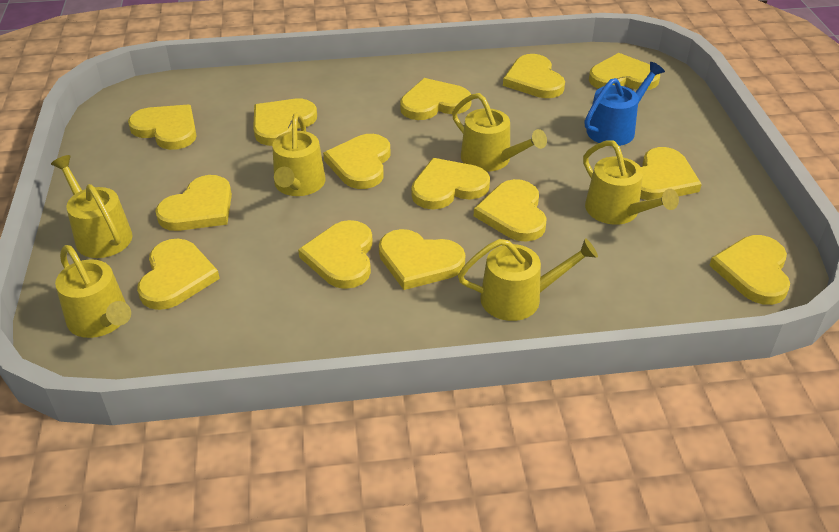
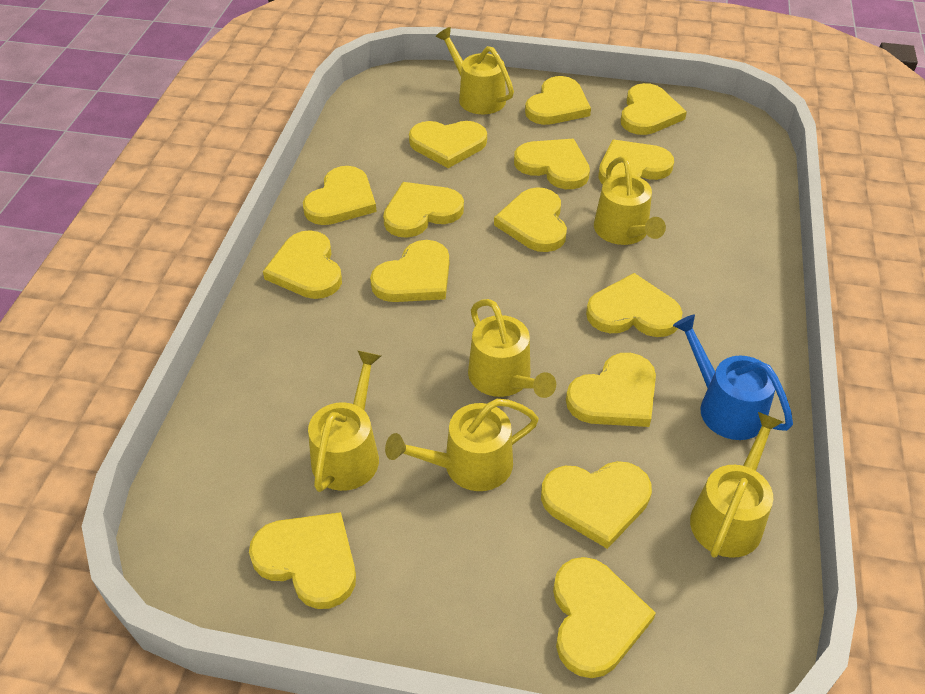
yellow heart: 14 -> 15

